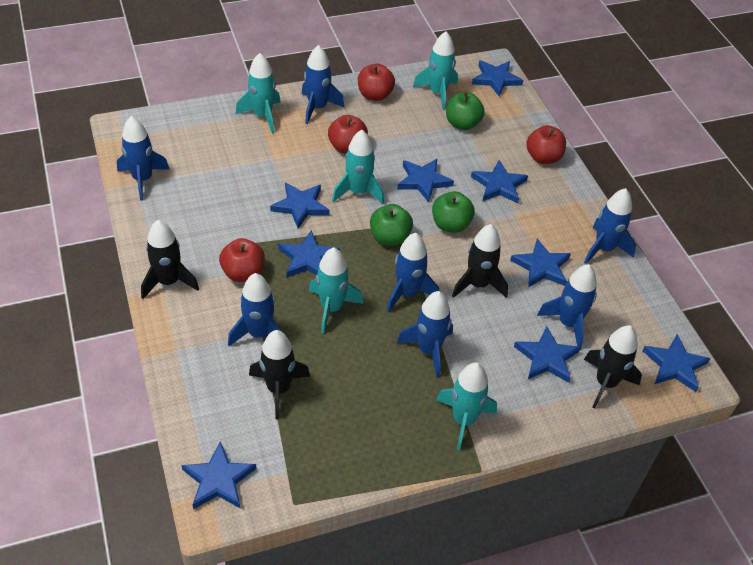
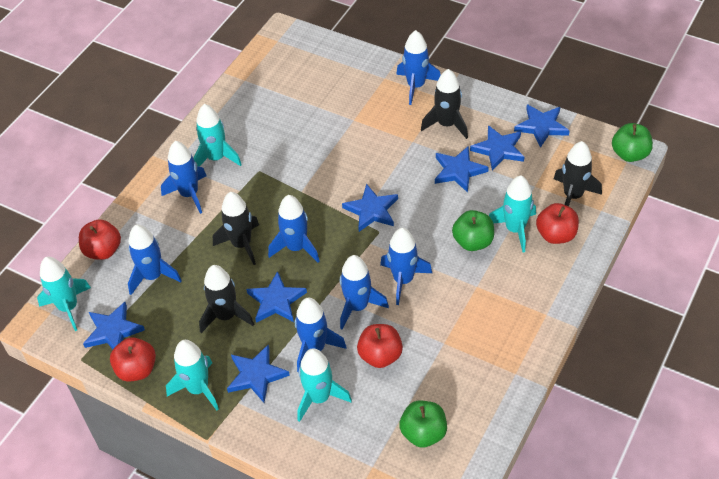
blue star: 9 -> 7

